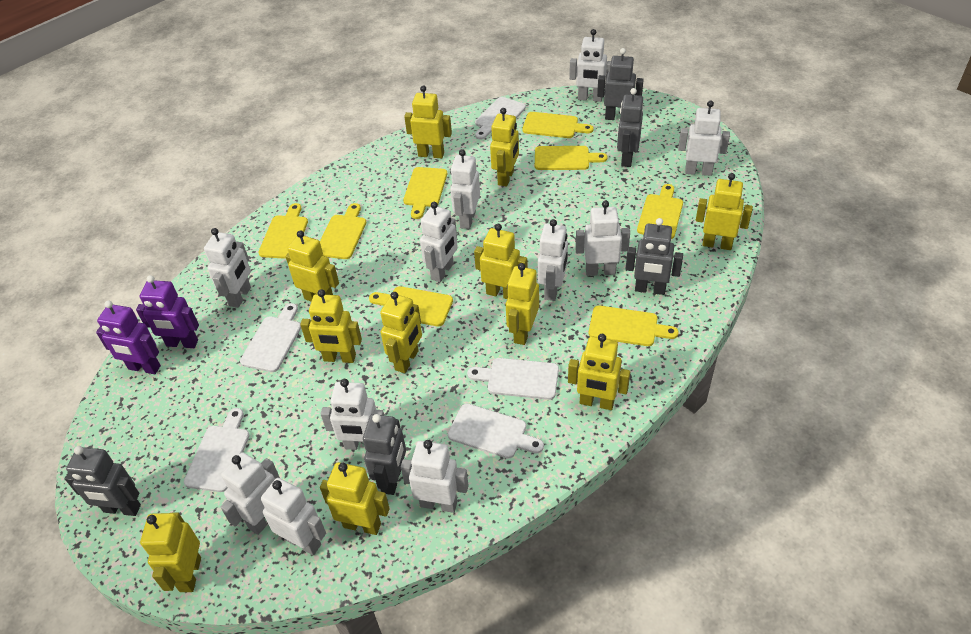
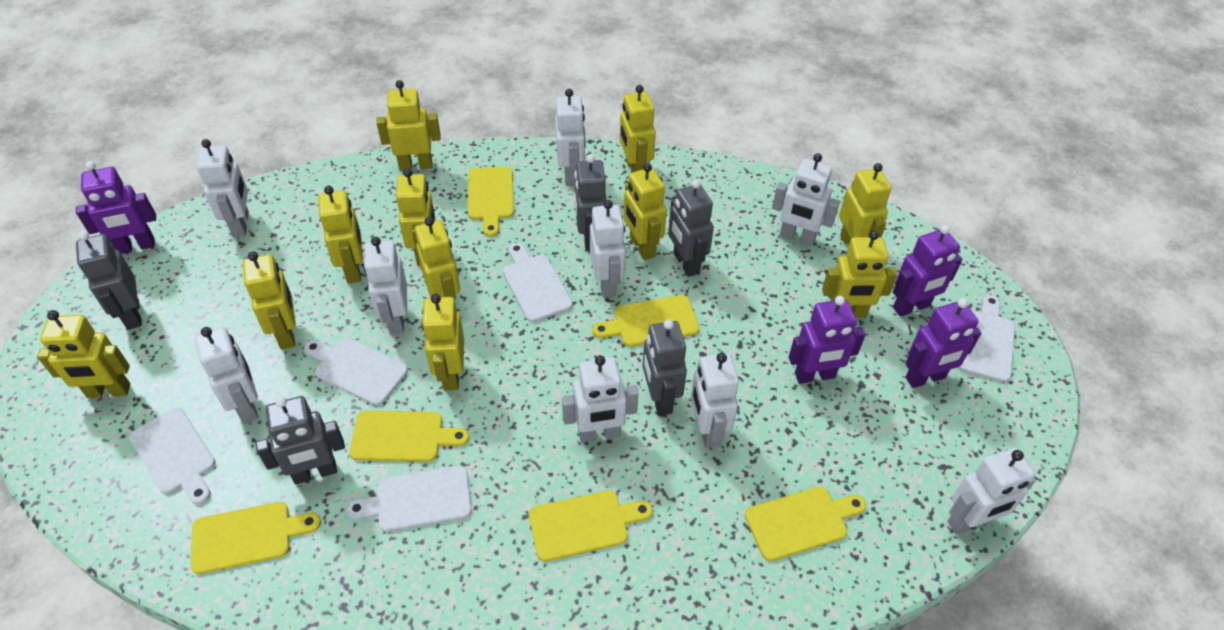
purple robot: 2 -> 4
white robot: 11 -> 9
yellow cutting board: 8 -> 6

